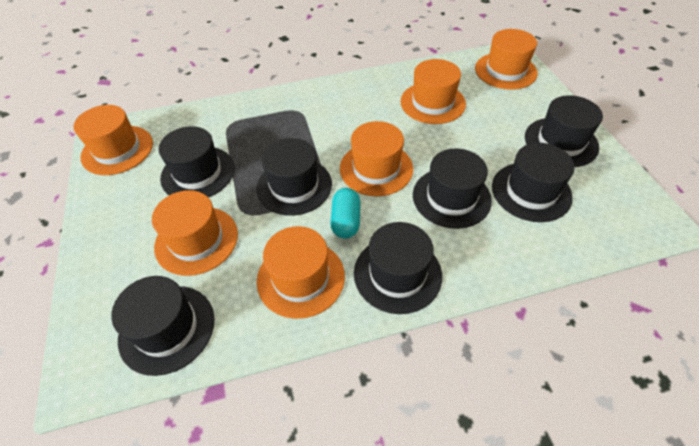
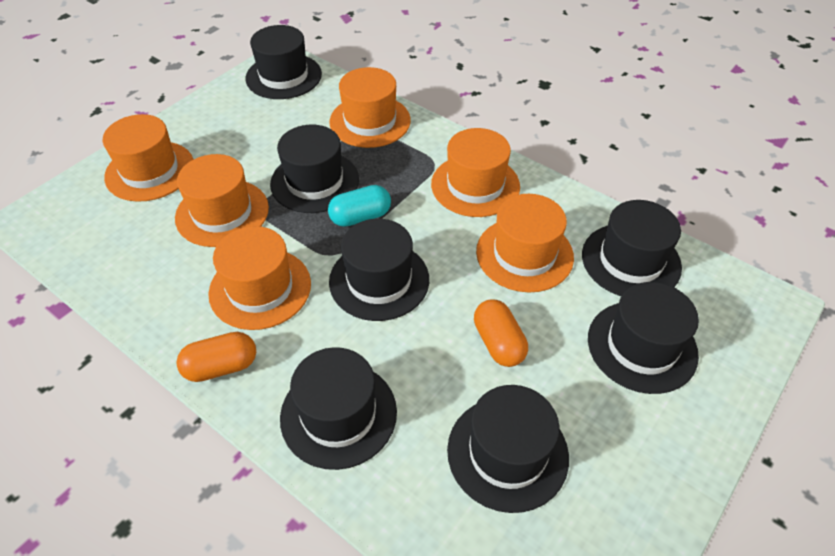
orange capsule: 0 -> 2

